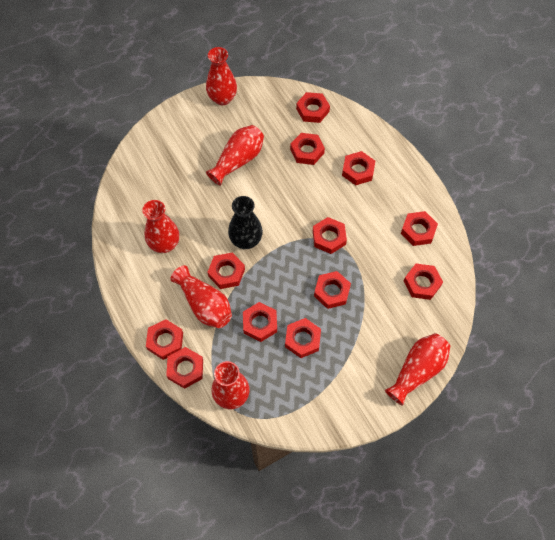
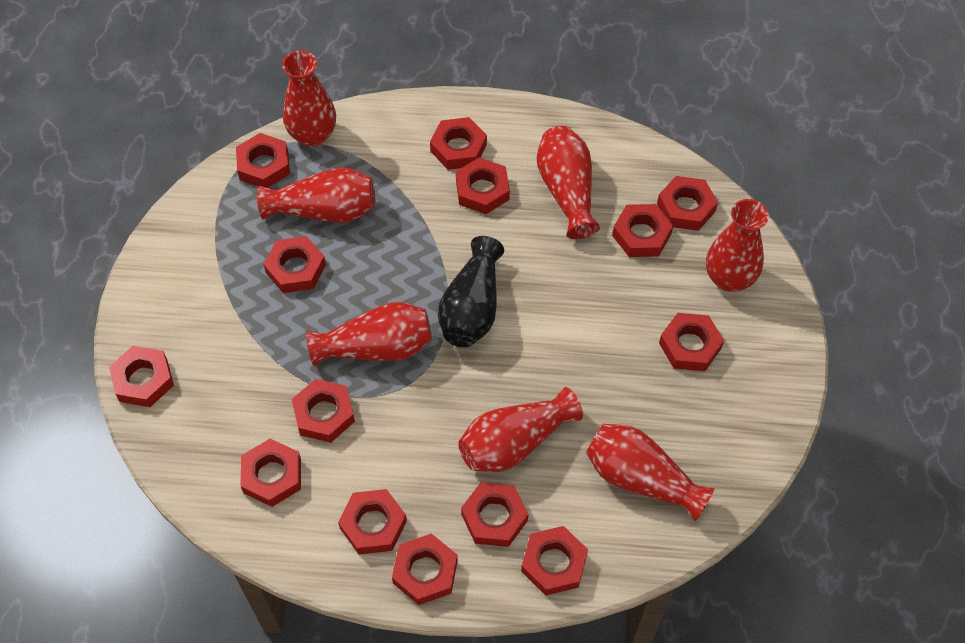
red nut: 12 -> 14
red vase: 6 -> 7

